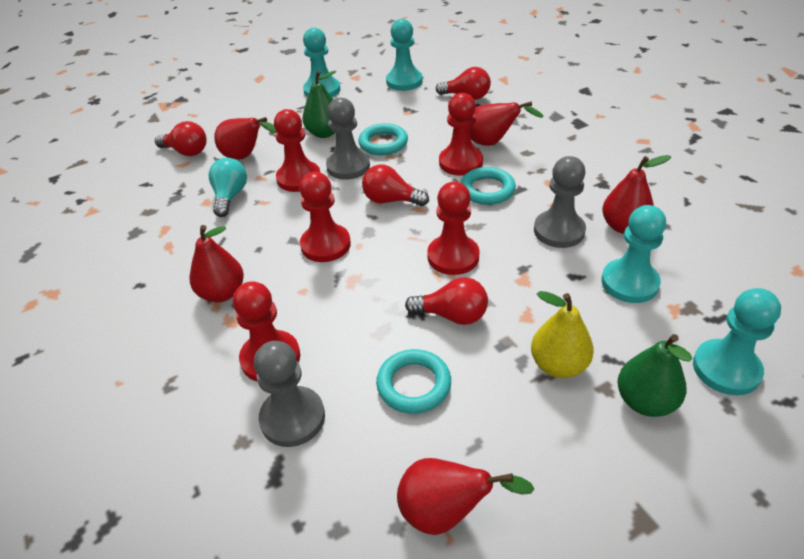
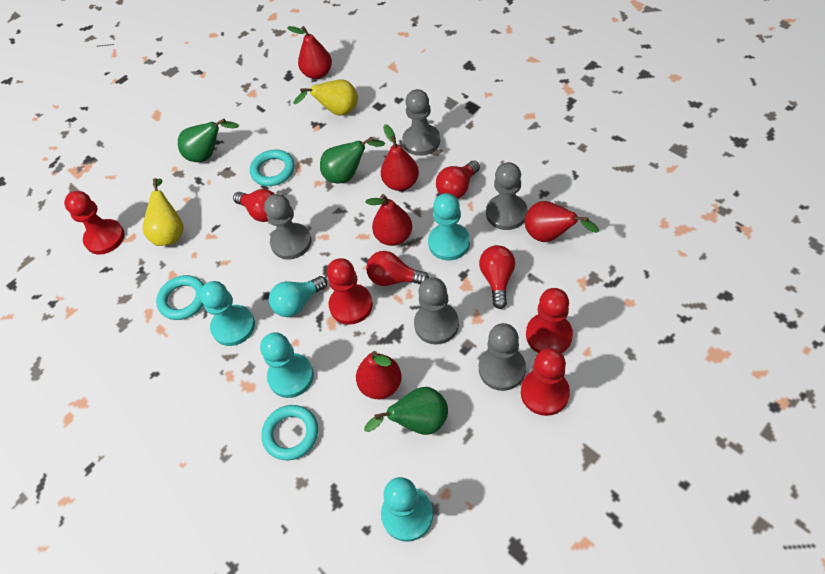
green pear: 2 -> 3
grey pawn: 3 -> 5
red pawn: 5 -> 4
yellow pear: 1 -> 2

